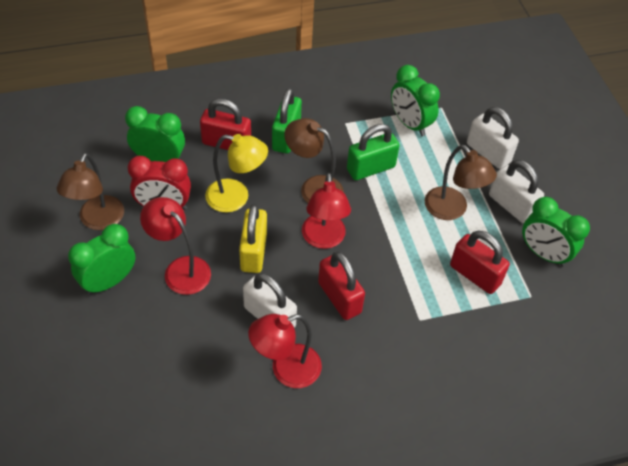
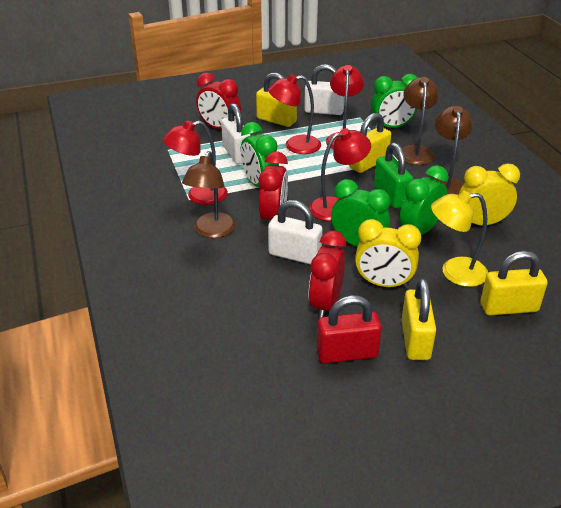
green padlock: 2 -> 1
red clock: 1 -> 3
red lamp: 3 -> 4
red padlock: 3 -> 1
yellow clock: 0 -> 2
yellow padlock: 1 -> 4

